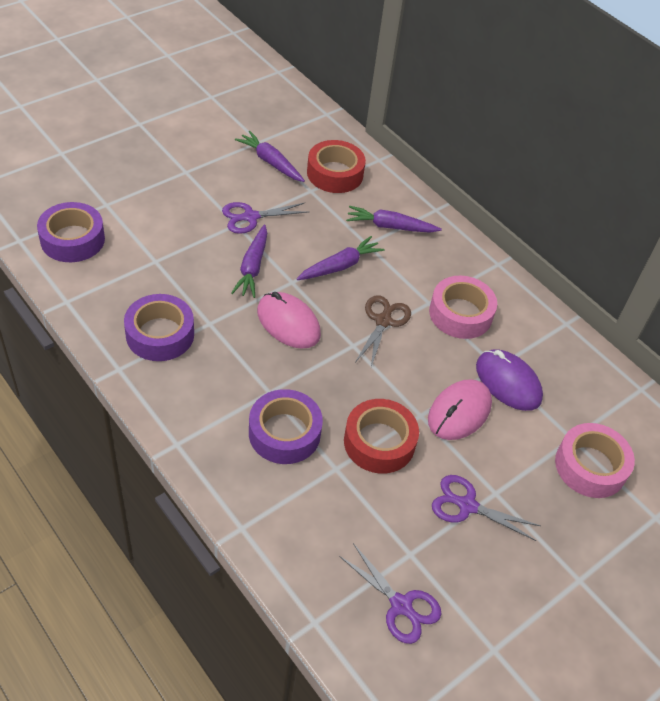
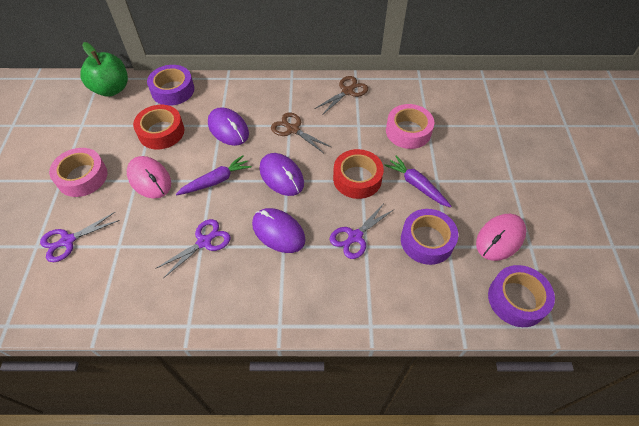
brown scissors: 1 -> 2
green apple: 0 -> 1
purple carrot: 4 -> 2
purple mouse: 1 -> 3

